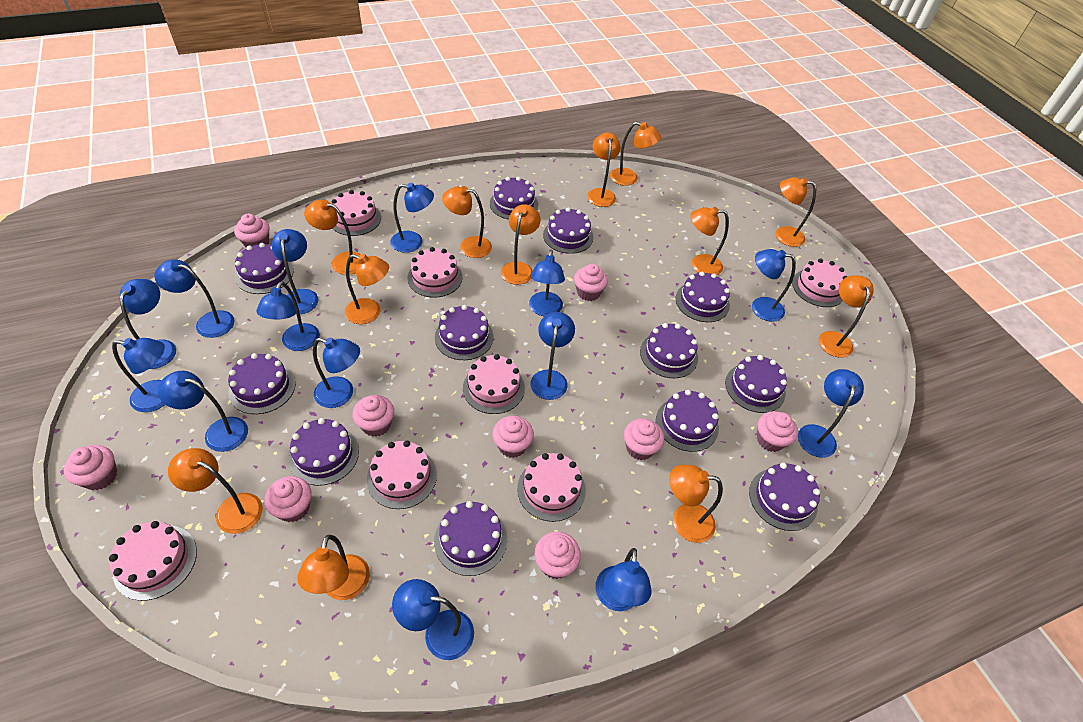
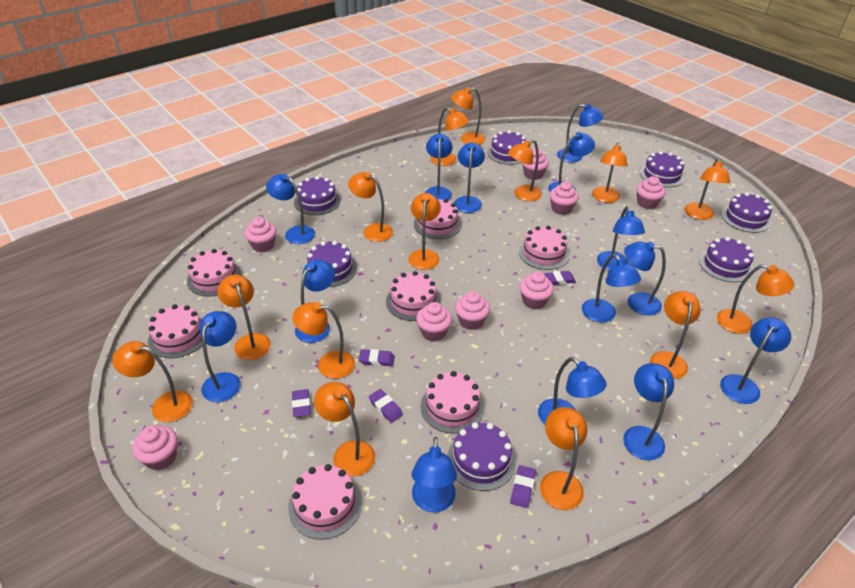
orange lamp: 12 -> 14
pink cupcake: 9 -> 8
purple cake: 12 -> 7
purple eraser: 0 -> 5

